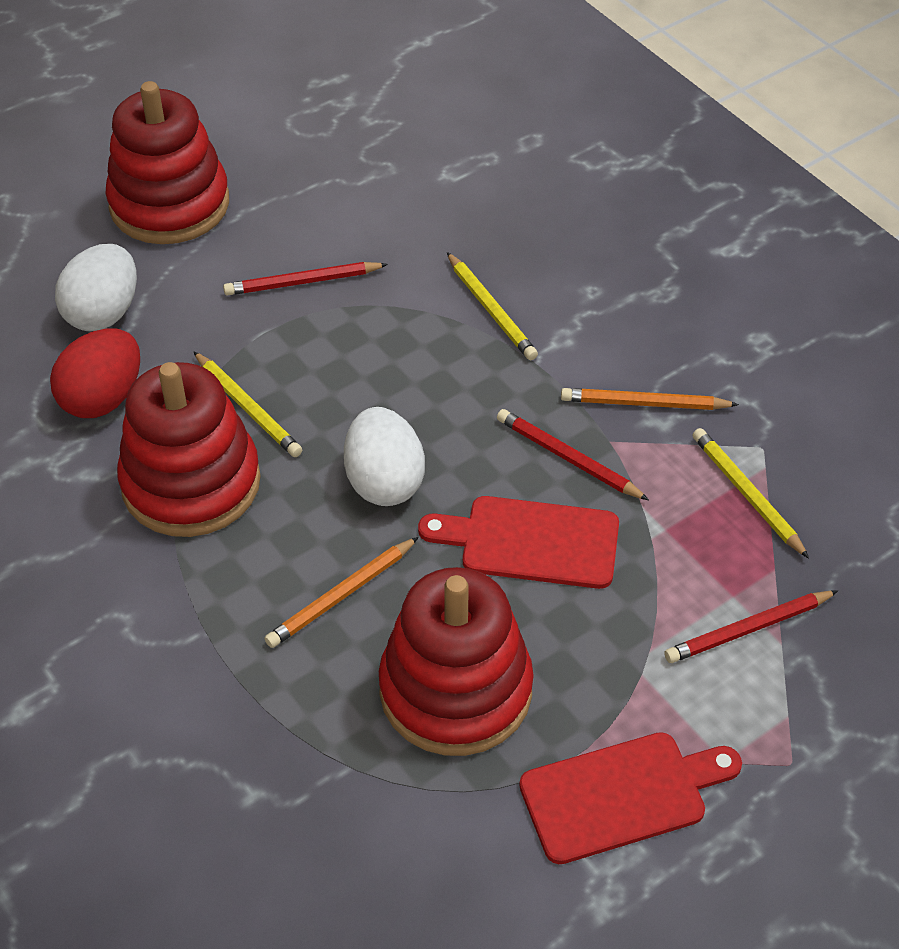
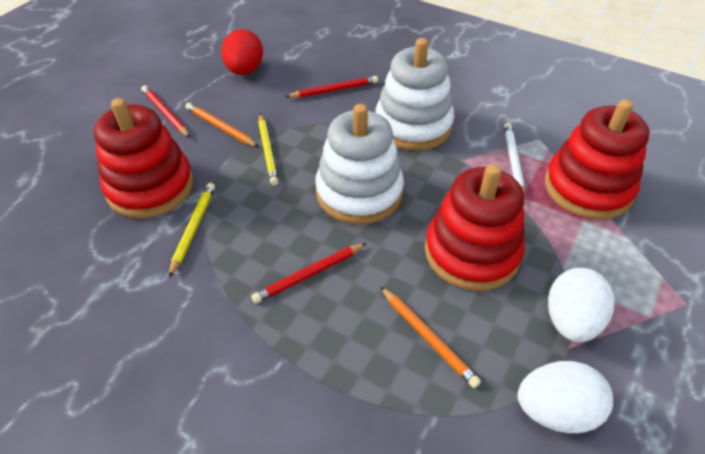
red cutting board: 2 -> 0
white pencil: 0 -> 1
white stacking toy: 0 -> 2
yellow pencil: 3 -> 2

